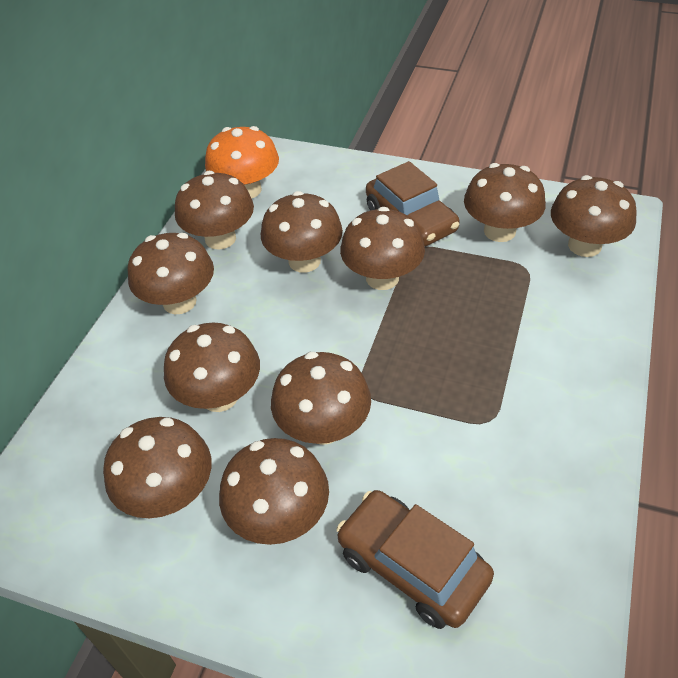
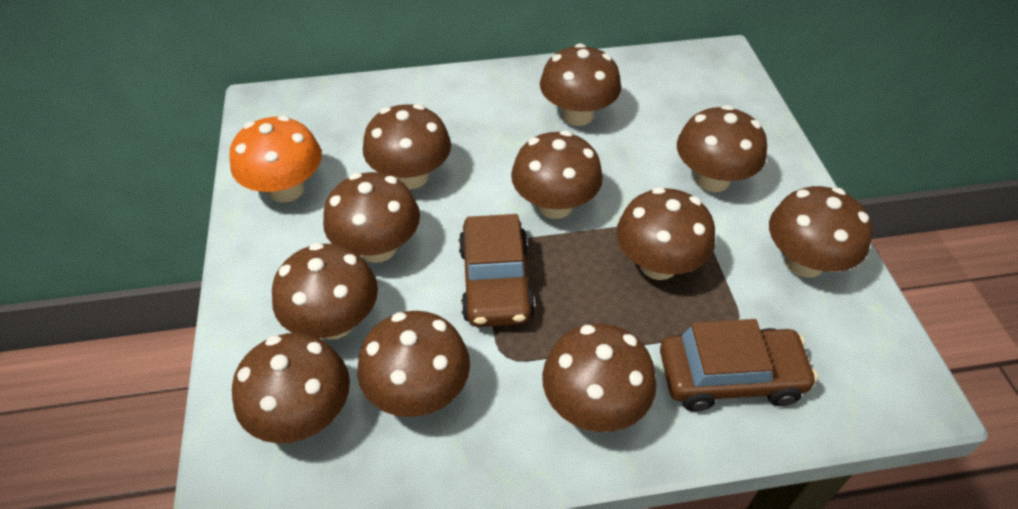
brown mushroom: 10 -> 11

